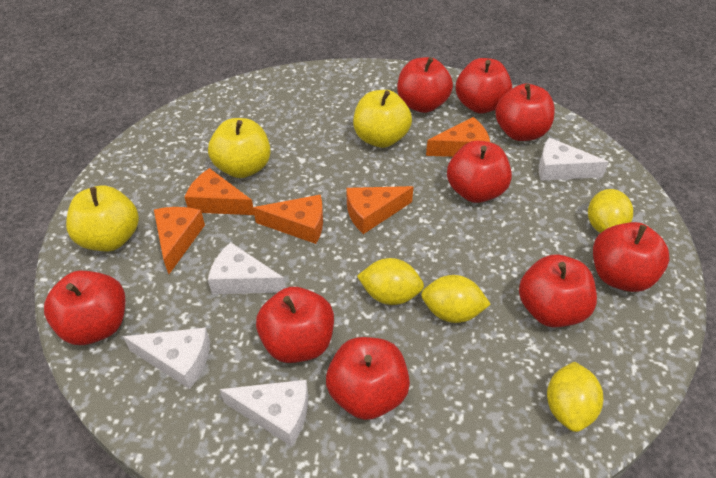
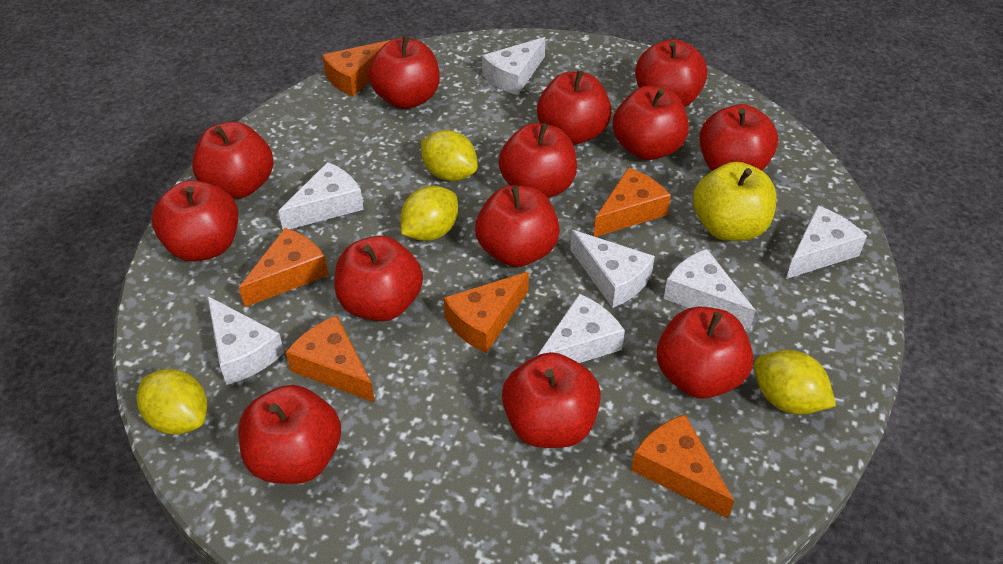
orange cheese: 5 -> 6
red apple: 9 -> 13
white cheese: 4 -> 7
yellow apple: 3 -> 1

